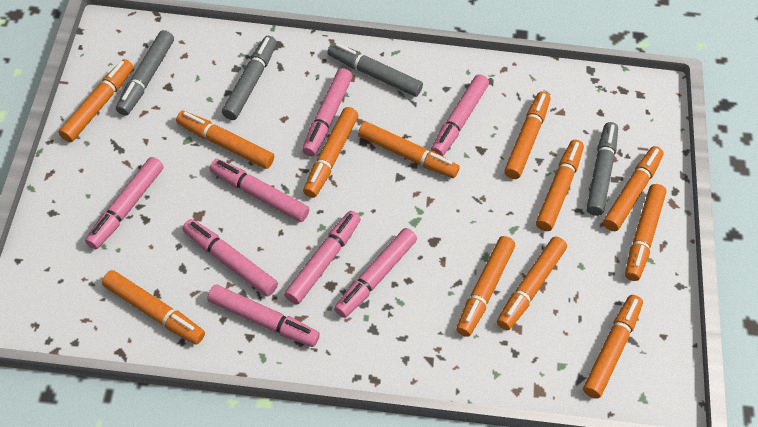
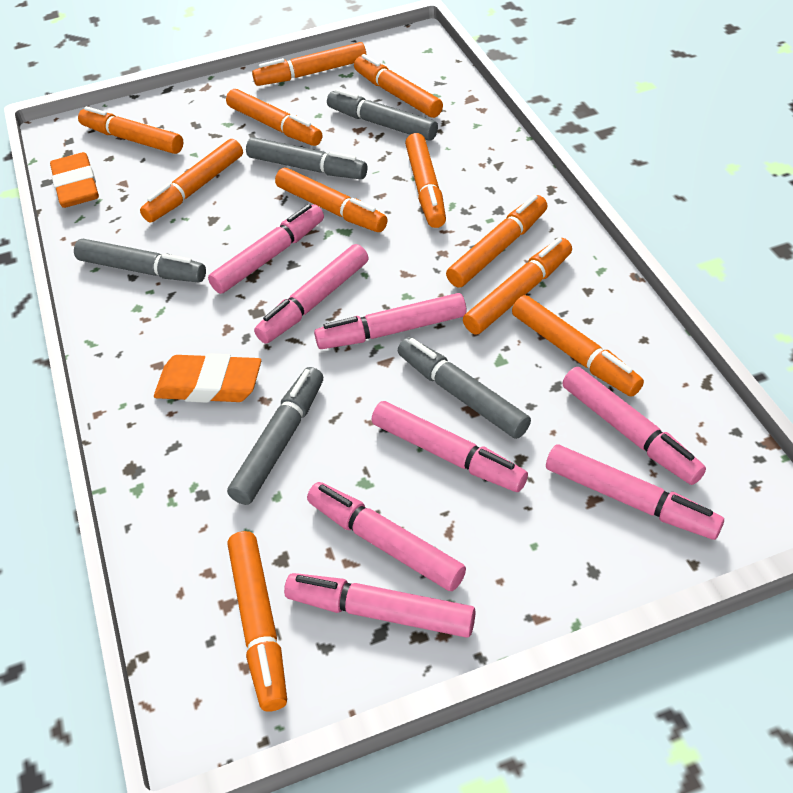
grey marker: 4 -> 5
orange eraser: 0 -> 2
orange marker: 12 -> 11

